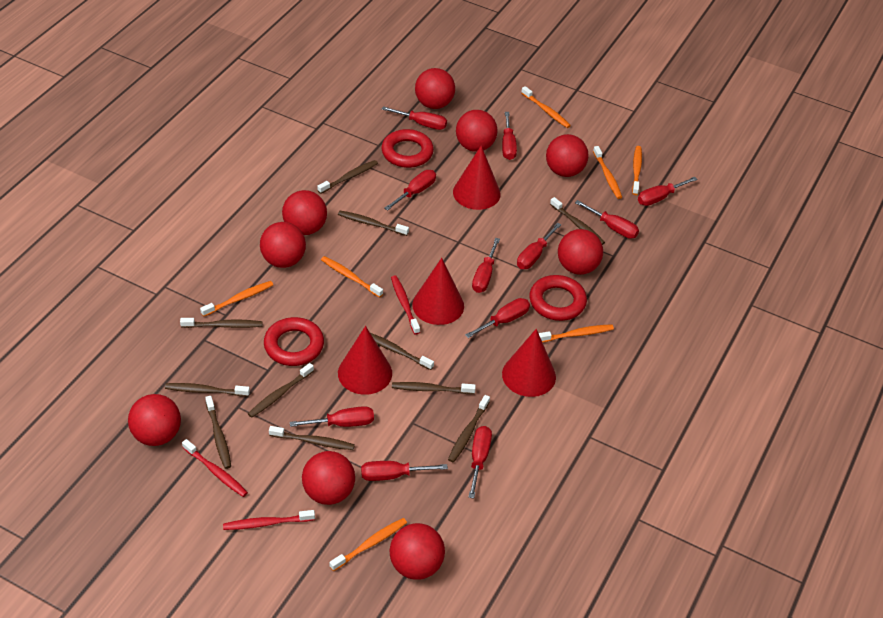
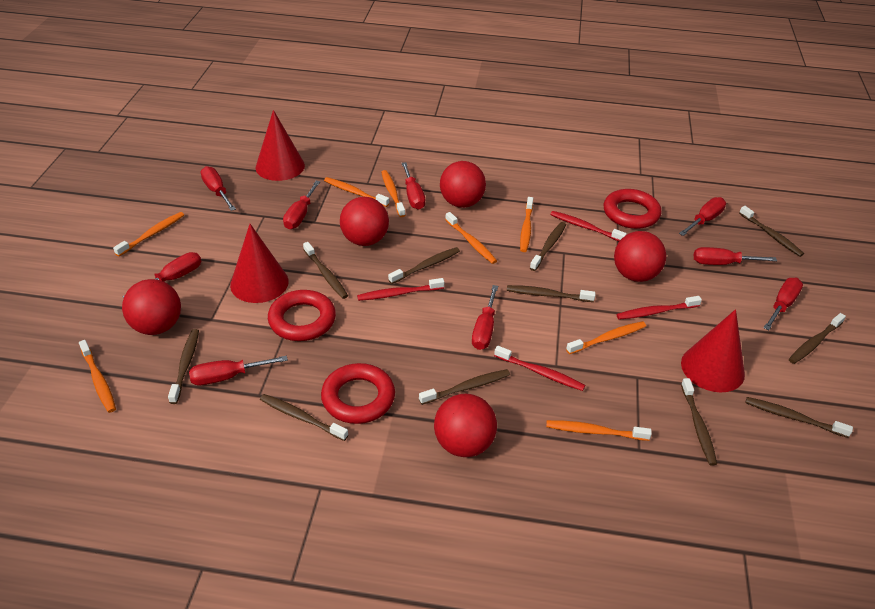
orange toothbrush: 7 -> 8
red ball: 9 -> 5
red cone: 4 -> 3
red screwdriver: 11 -> 9
red toothbrush: 3 -> 4

